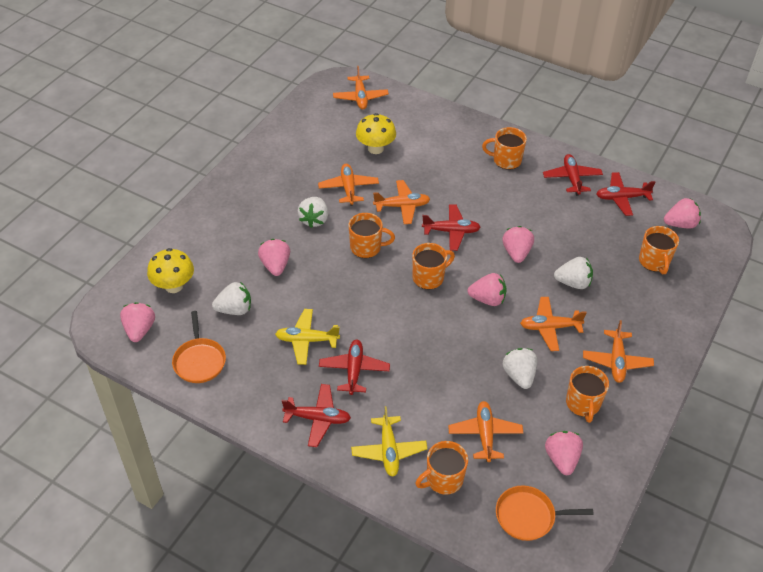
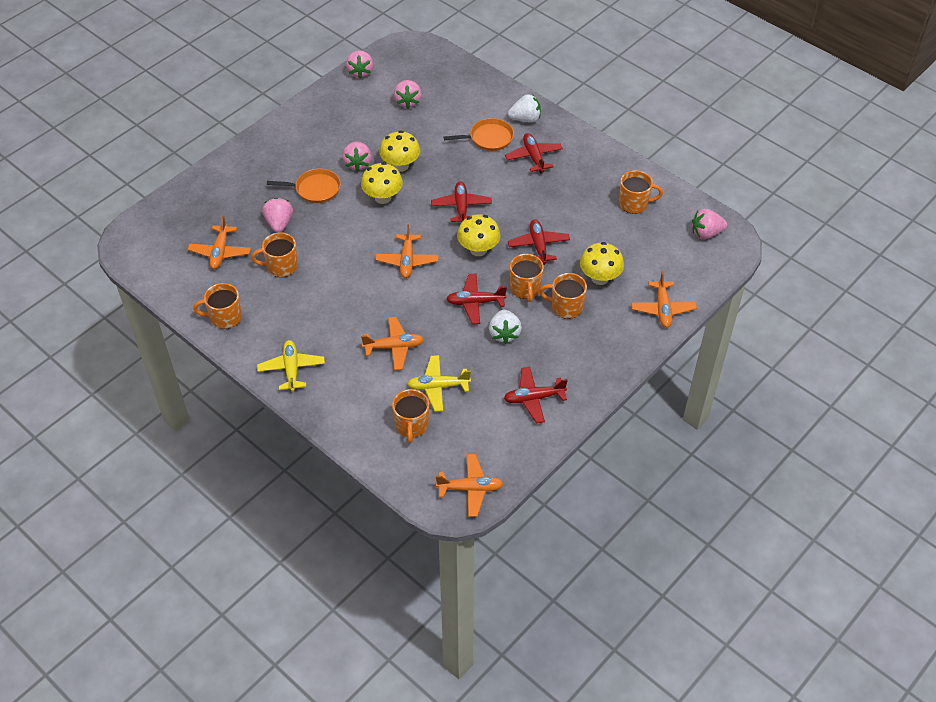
orange plane: 6 -> 5
pink strawberry: 6 -> 5
white strawberry: 4 -> 2
yellow mushroom: 2 -> 4

